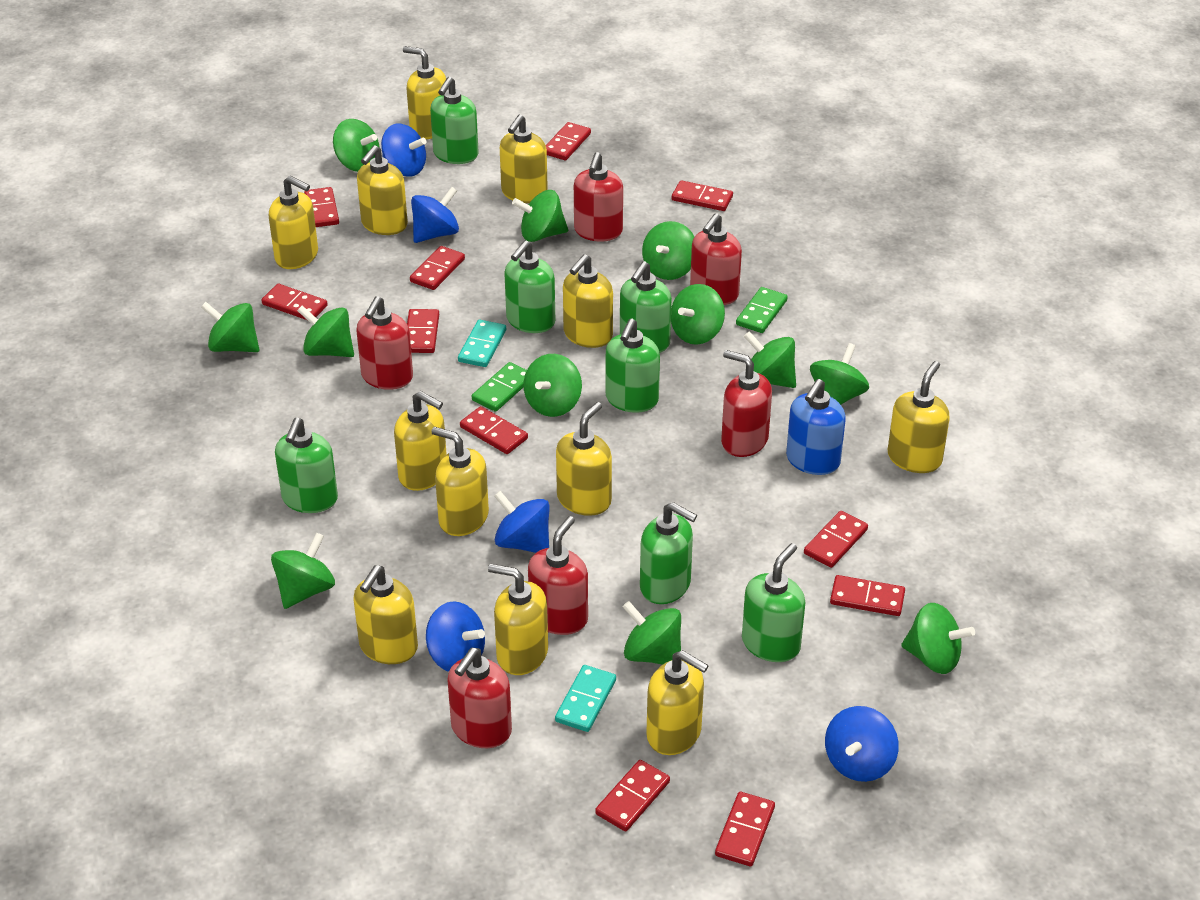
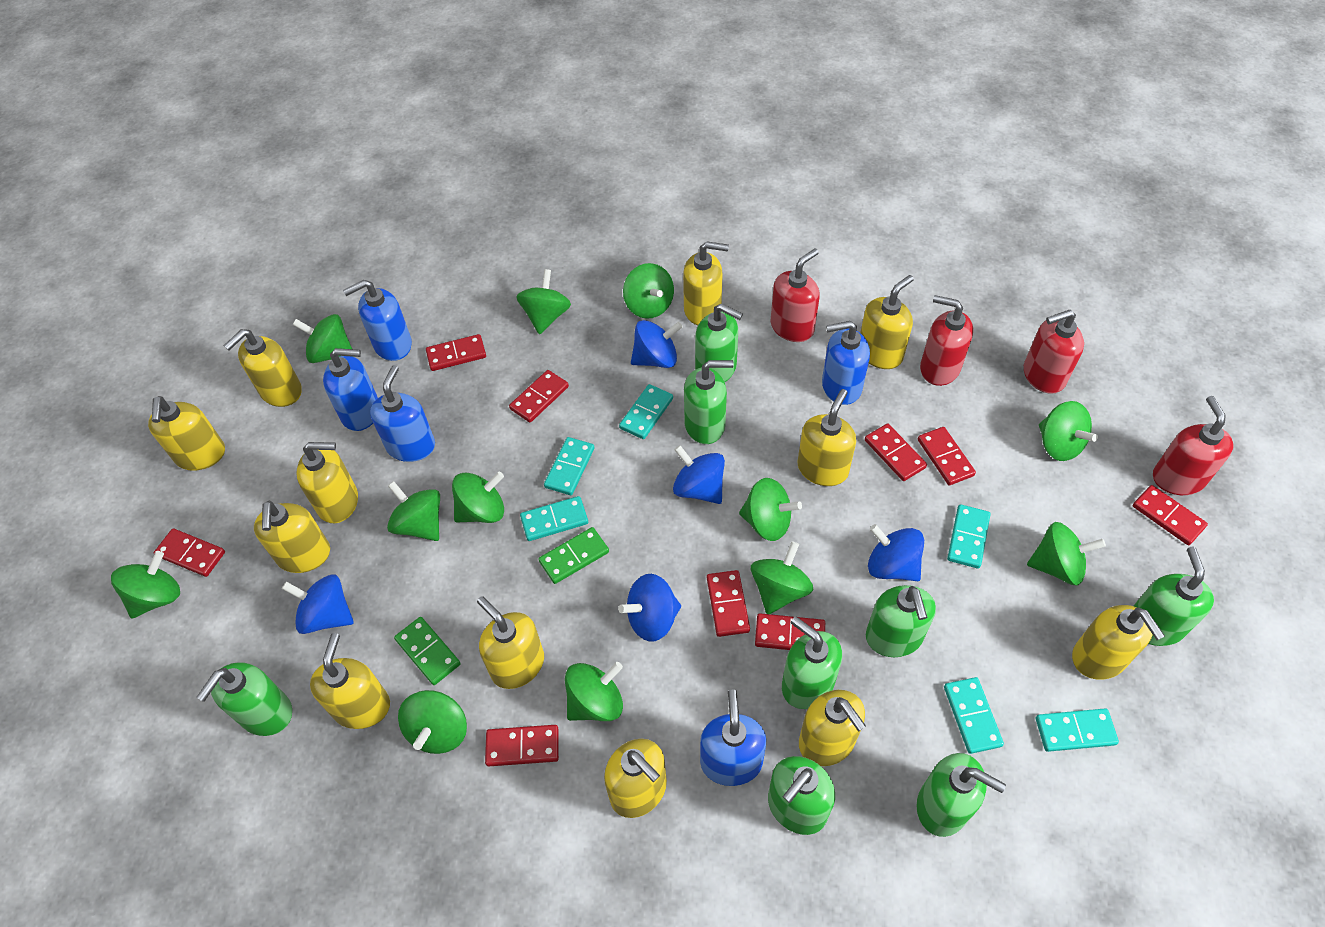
blue soap dispenser: 1 -> 5
green soap dispenser: 7 -> 8
red domino: 11 -> 9
red soap dispenser: 6 -> 4
turquoise domino: 2 -> 6

